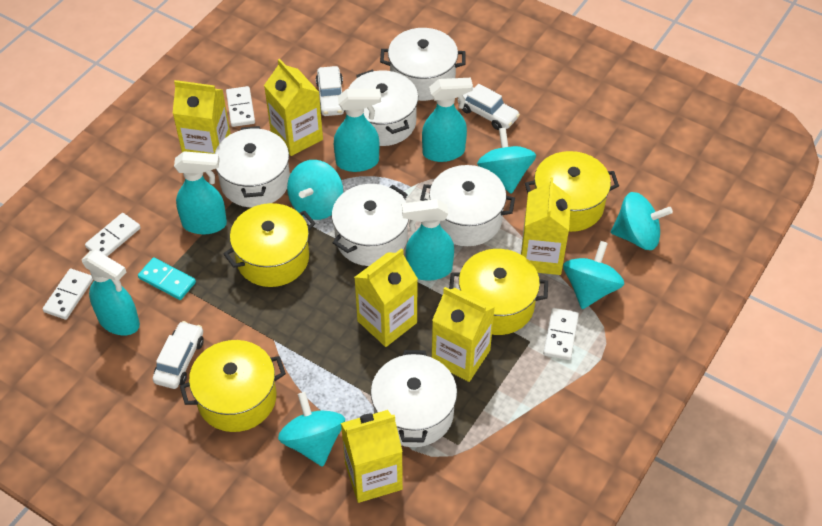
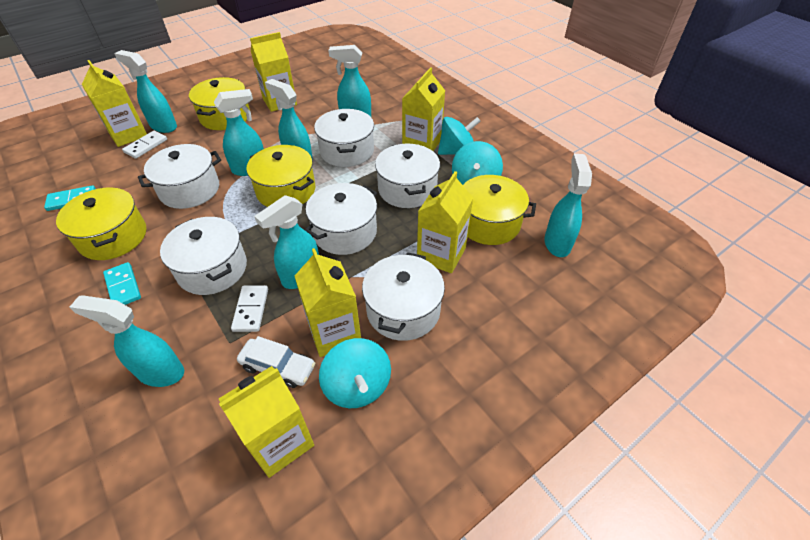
turquoise domino: 1 -> 2
turquoise spinning top: 5 -> 3
turquoise spray bottle: 5 -> 7
white car: 3 -> 1
white domino: 4 -> 2

